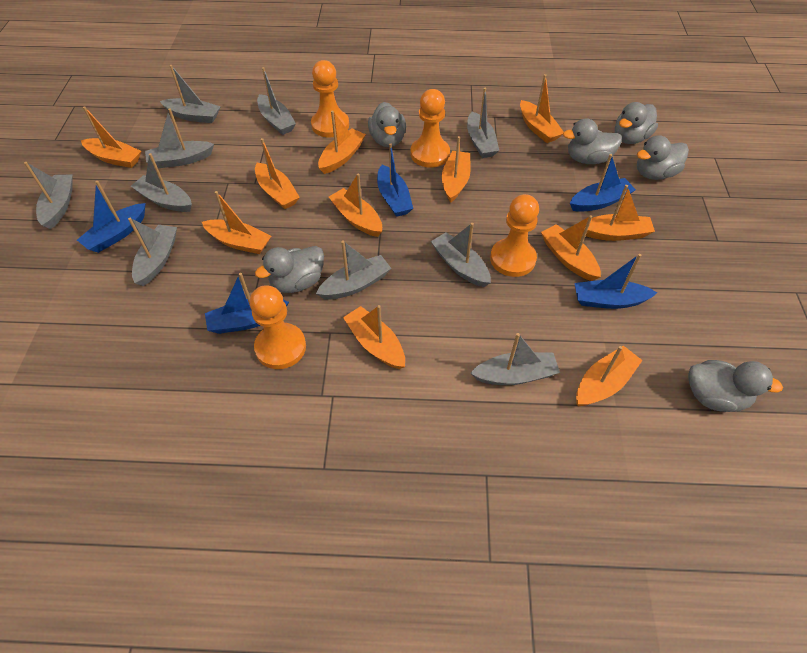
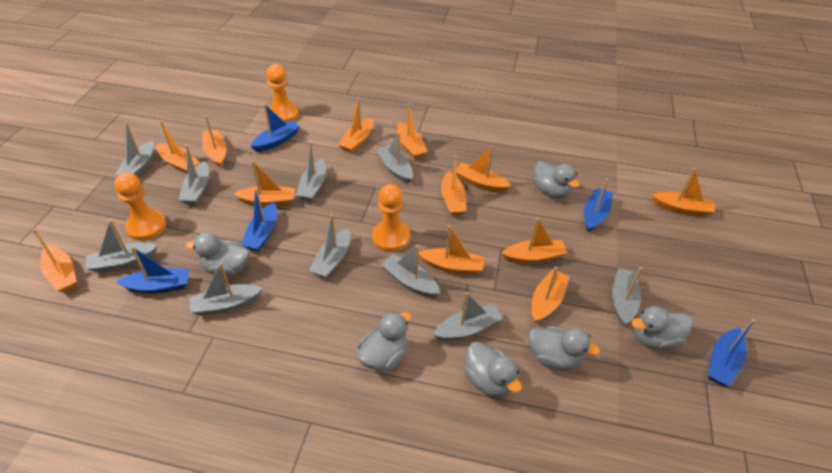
orange boat: 11 -> 12
orange pawn: 4 -> 3

